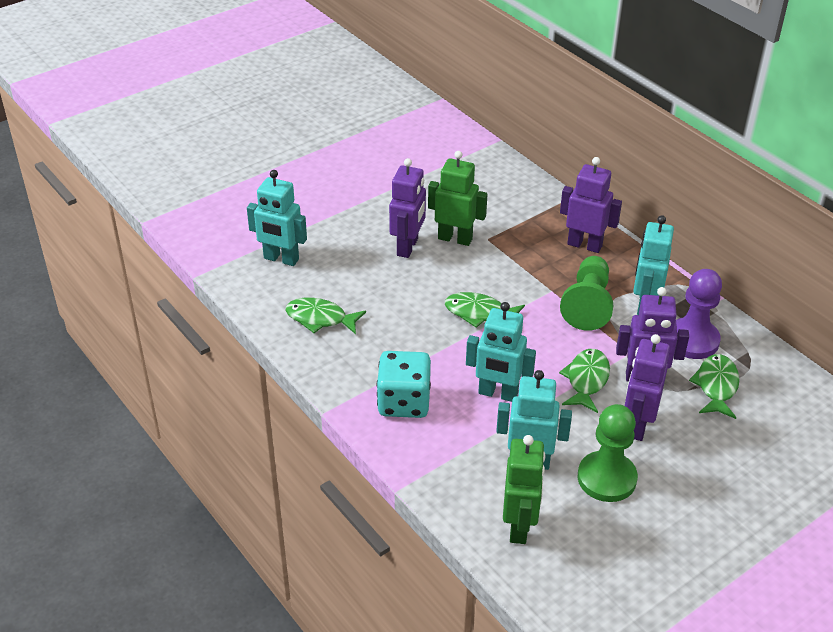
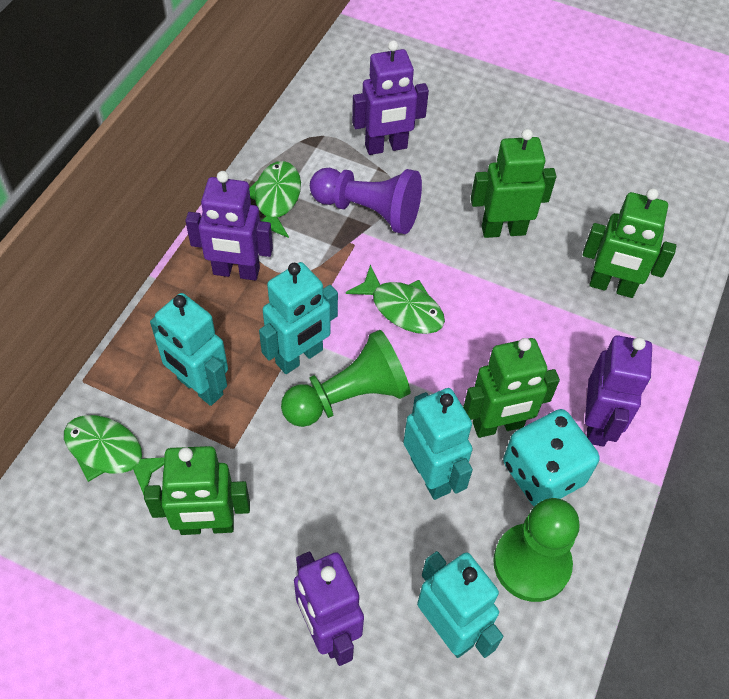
green fish: 4 -> 3
green robot: 2 -> 4

